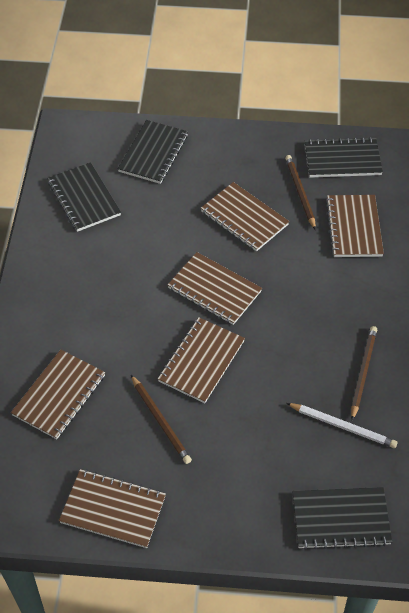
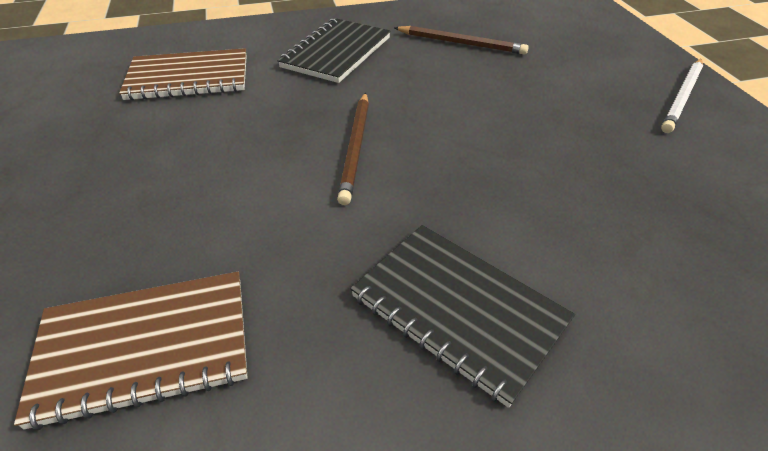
black notebook: 4 -> 2
brown notebook: 6 -> 2
brown pencil: 3 -> 2

